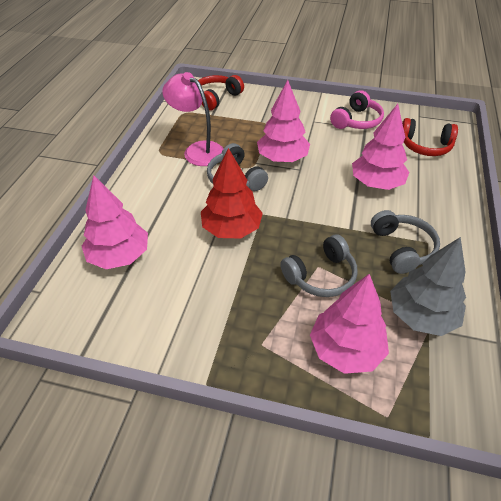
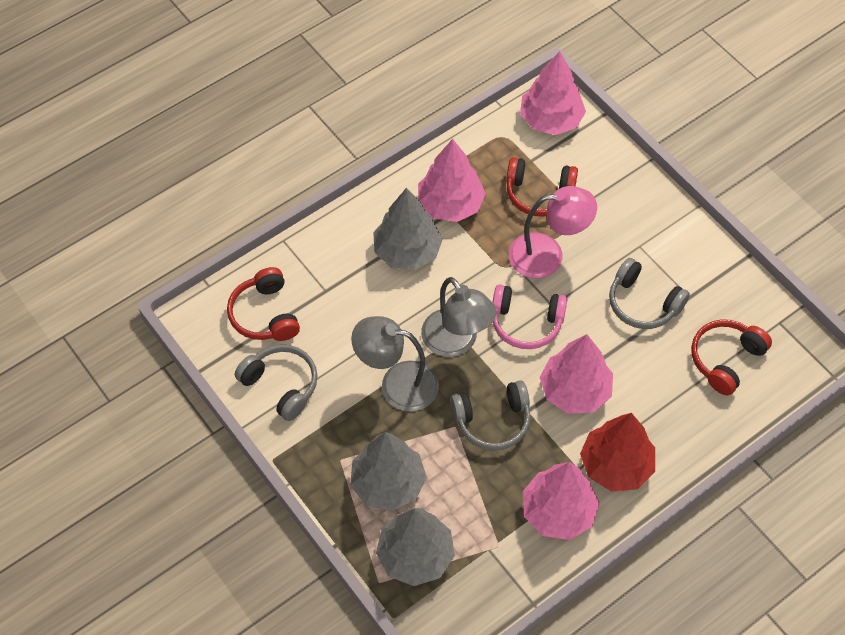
grey lamp: 0 -> 2
grey tree: 1 -> 3
red headphones: 2 -> 3

